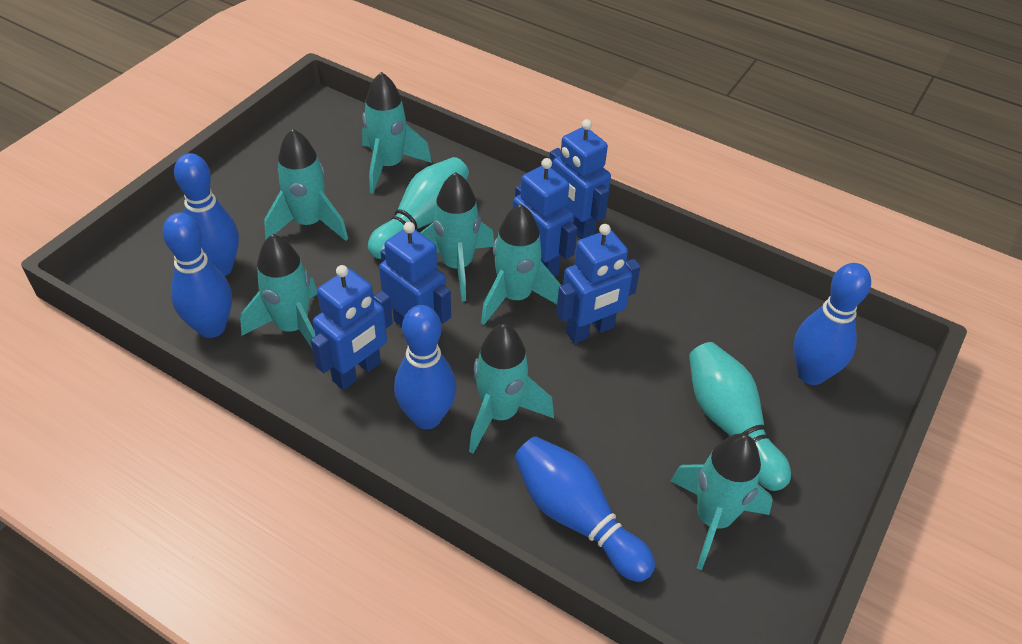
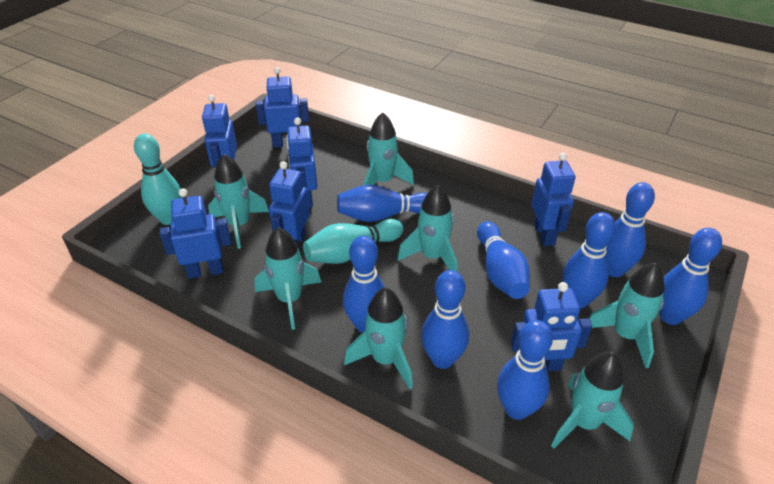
blue bowling pin: 5 -> 8
blue robot: 5 -> 7

